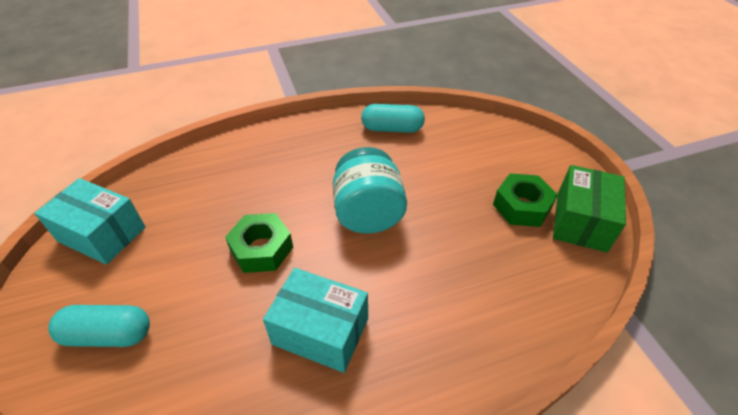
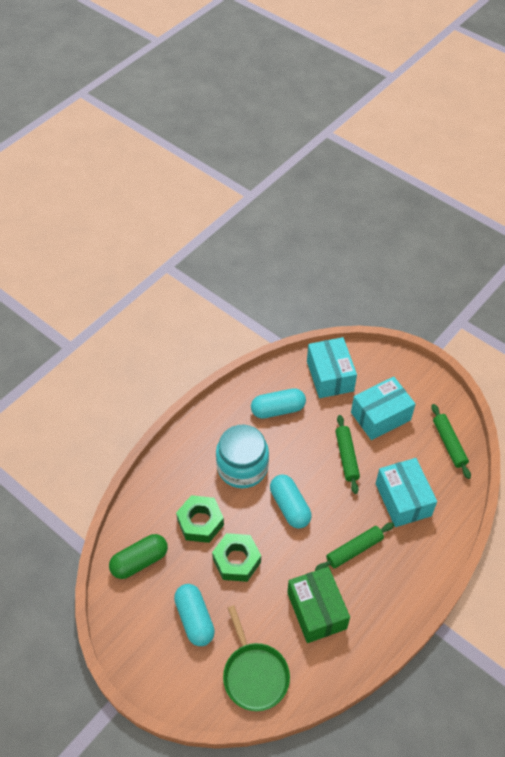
green capsule: 0 -> 1
green pan: 0 -> 1
green rolling pin: 0 -> 3
turquoise box: 2 -> 3
turquoise capsule: 2 -> 3

